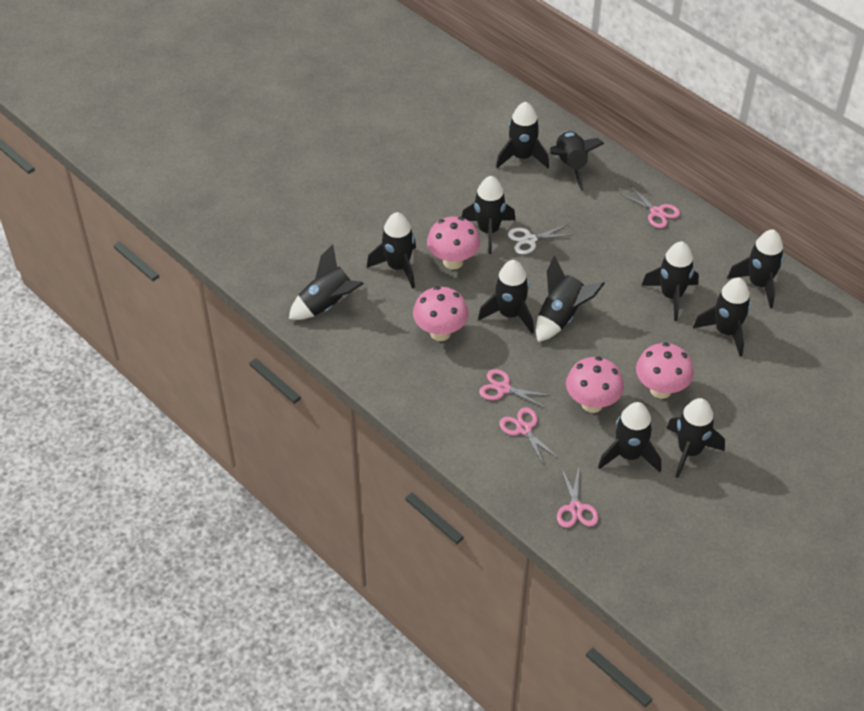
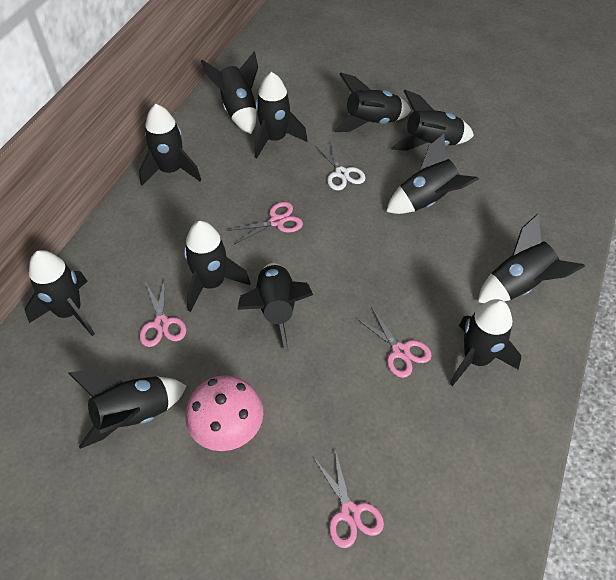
pink mushroom: 4 -> 1

